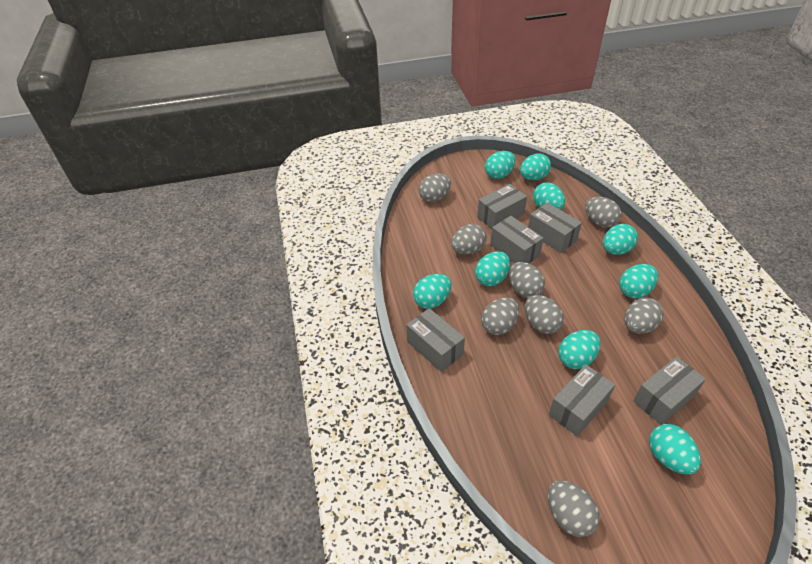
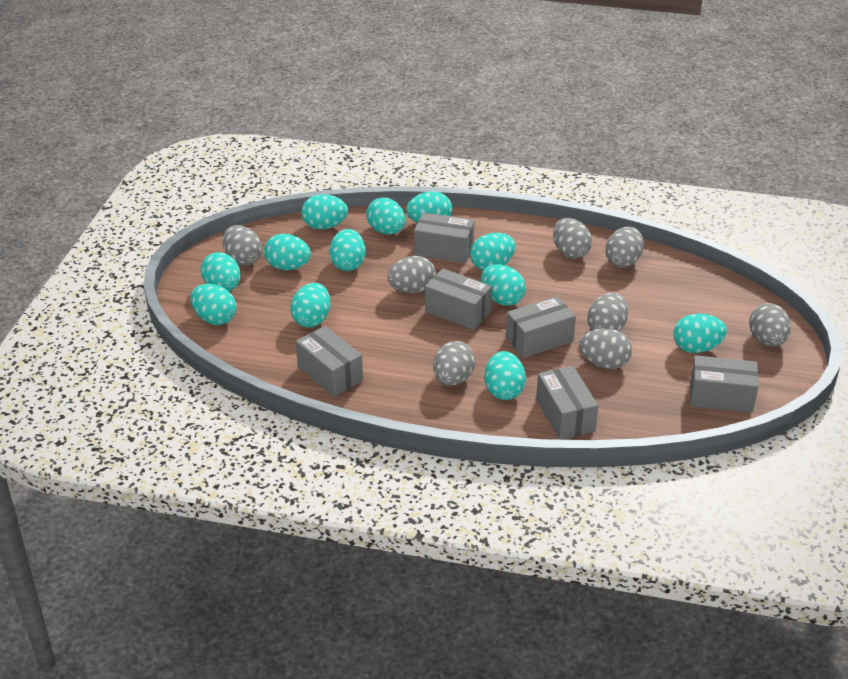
turquoise egg: 9 -> 12

